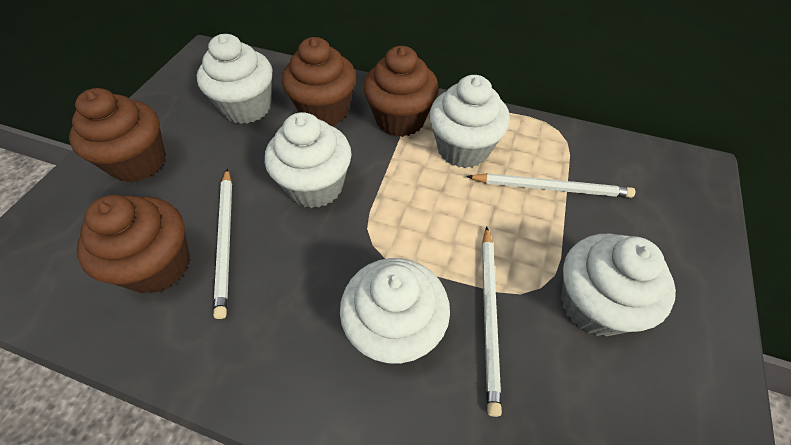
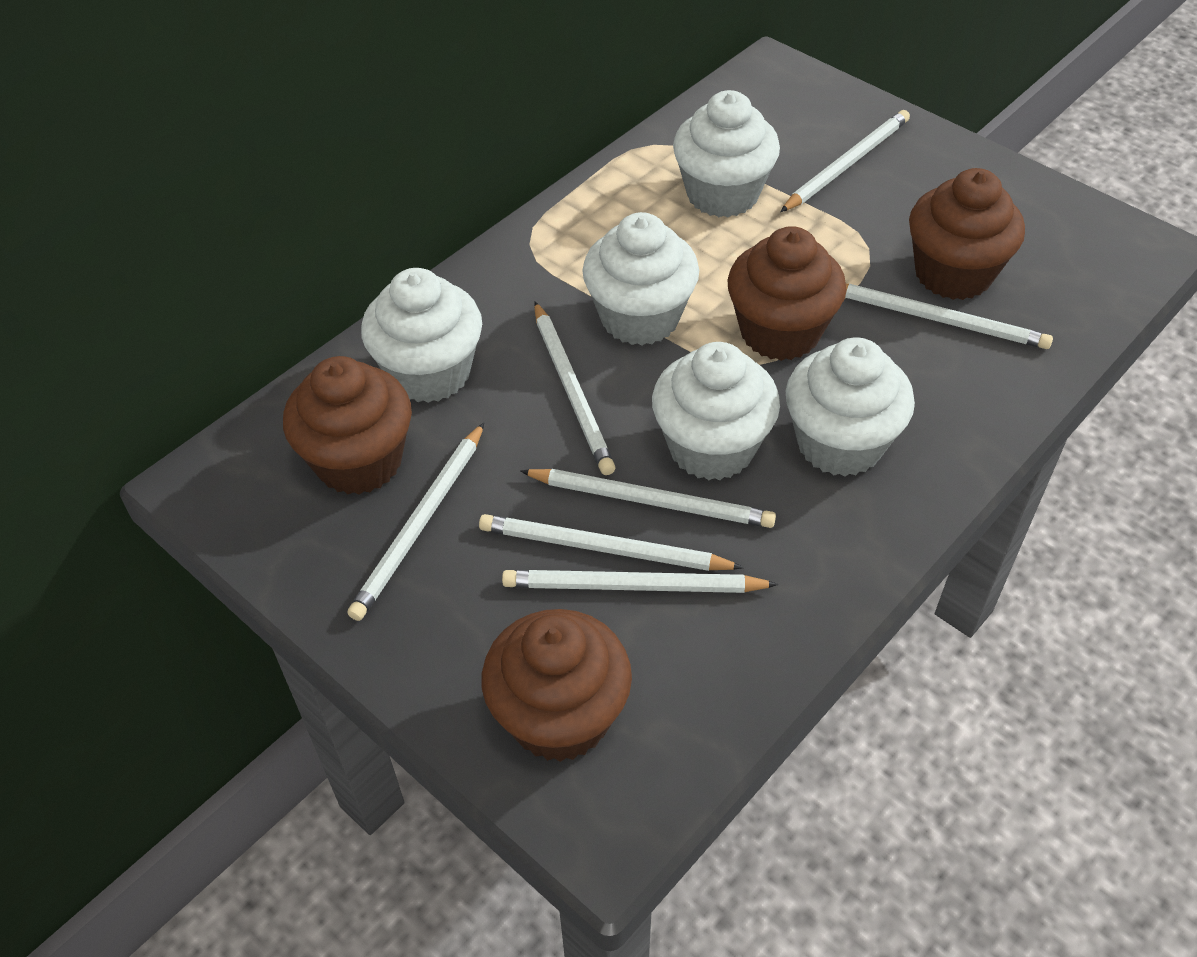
white pencil: 3 -> 7

